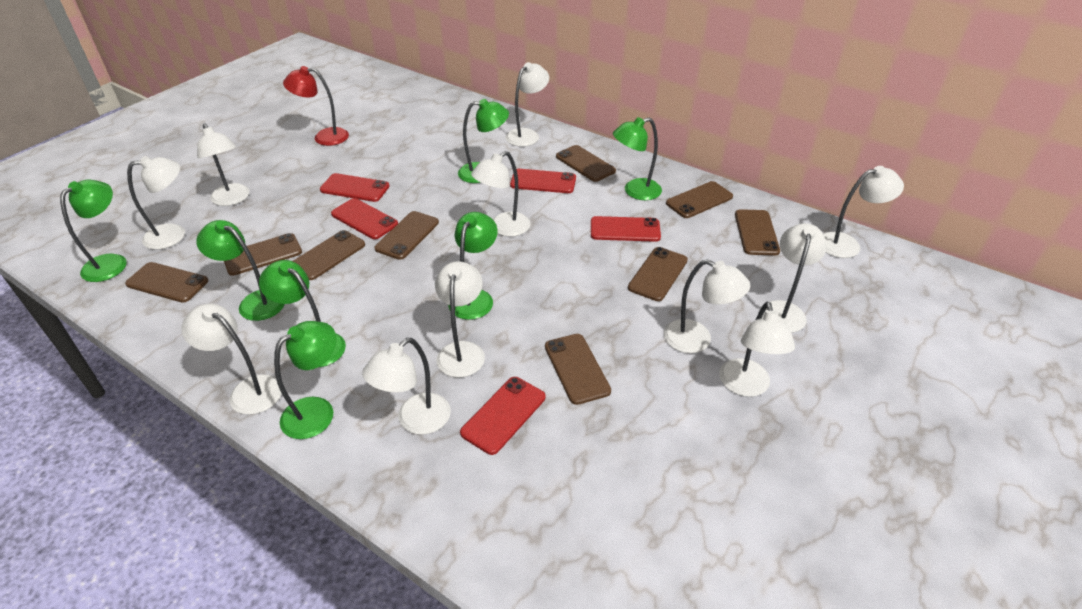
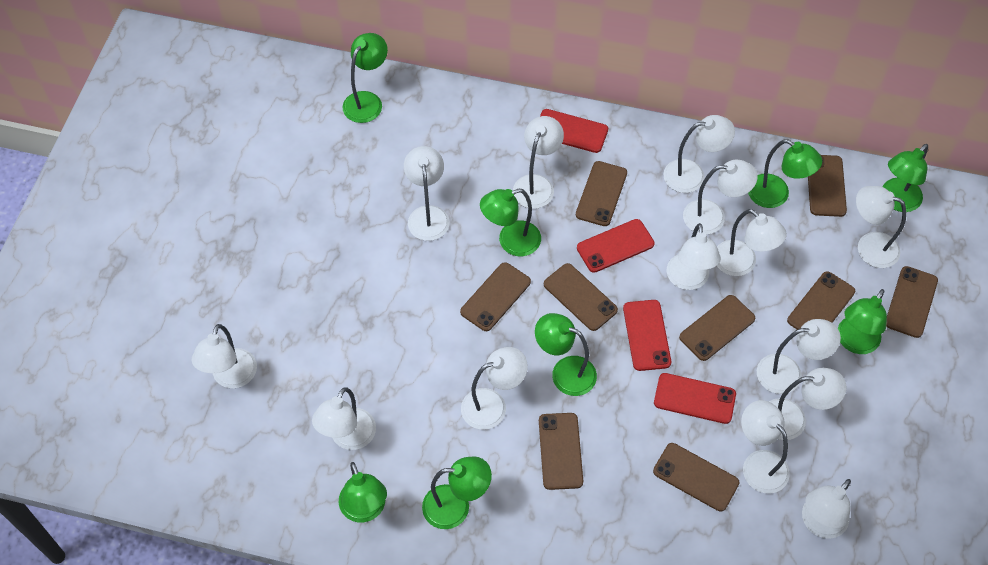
green lamp: 7 -> 8
red lamp: 1 -> 0
red phone: 5 -> 4
white lamp: 11 -> 14

